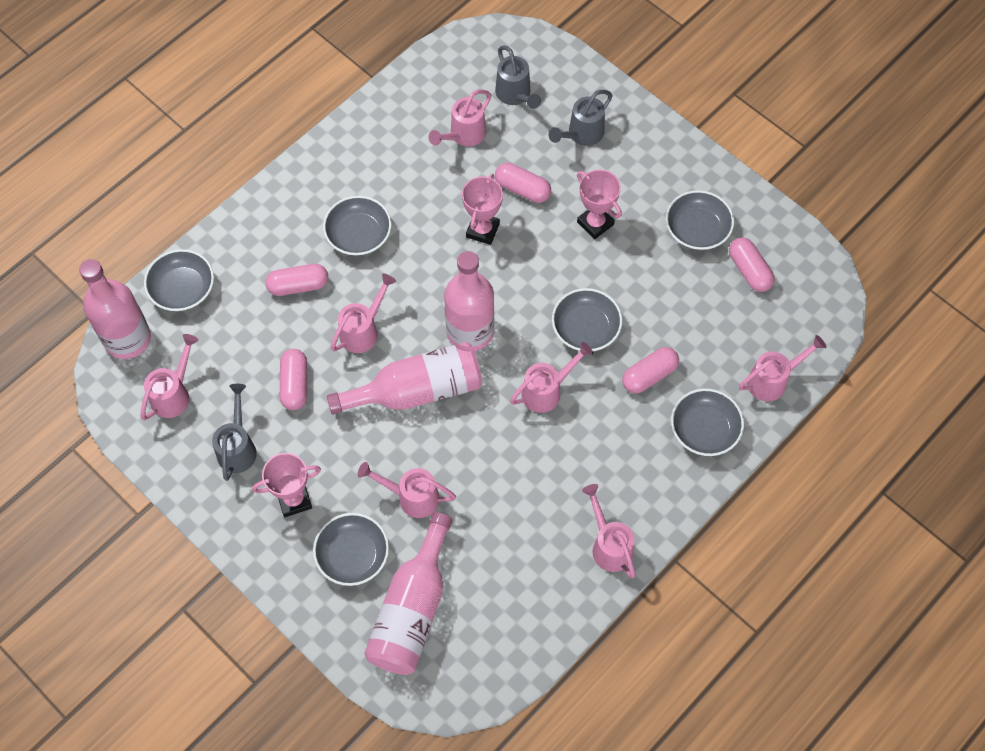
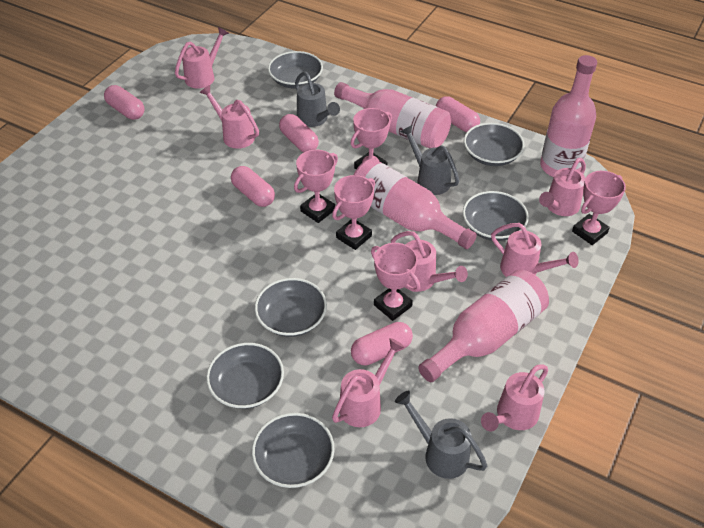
pink trophy: 3 -> 5

